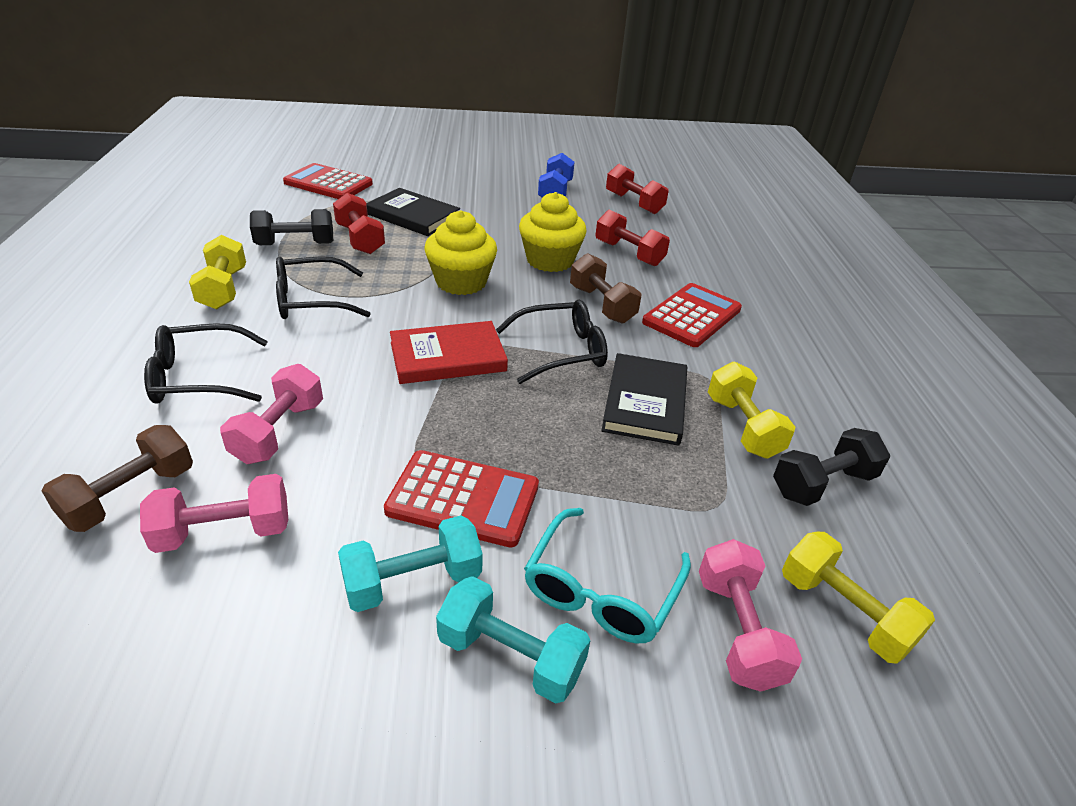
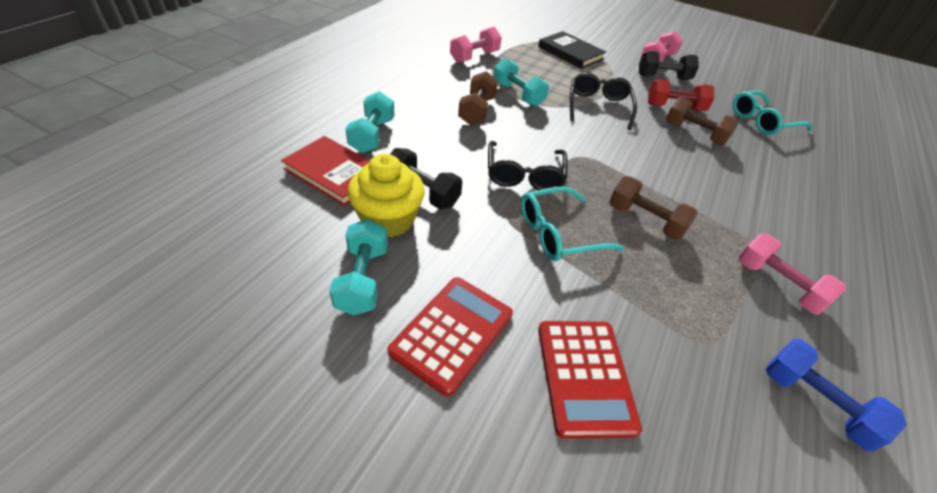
black book: 2 -> 1
black glasses: 3 -> 2
brown dumbbell: 2 -> 3
red calculator: 3 -> 2
red dumbbell: 3 -> 1
turquoise dumbbell: 2 -> 3
turquoise glasses: 1 -> 2
yellow cupcake: 2 -> 1
yellow dumbbell: 3 -> 0

